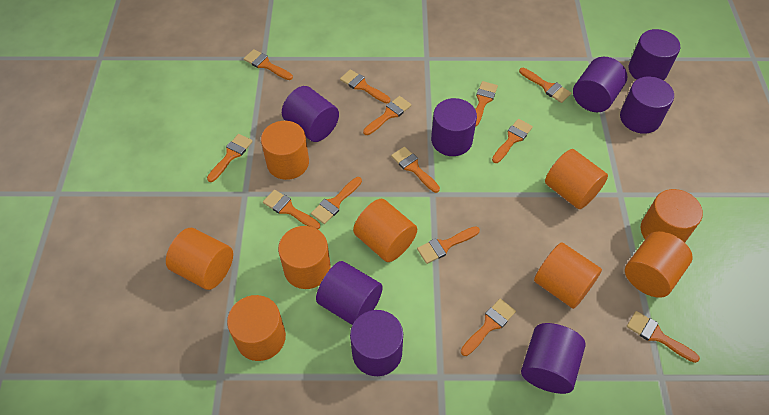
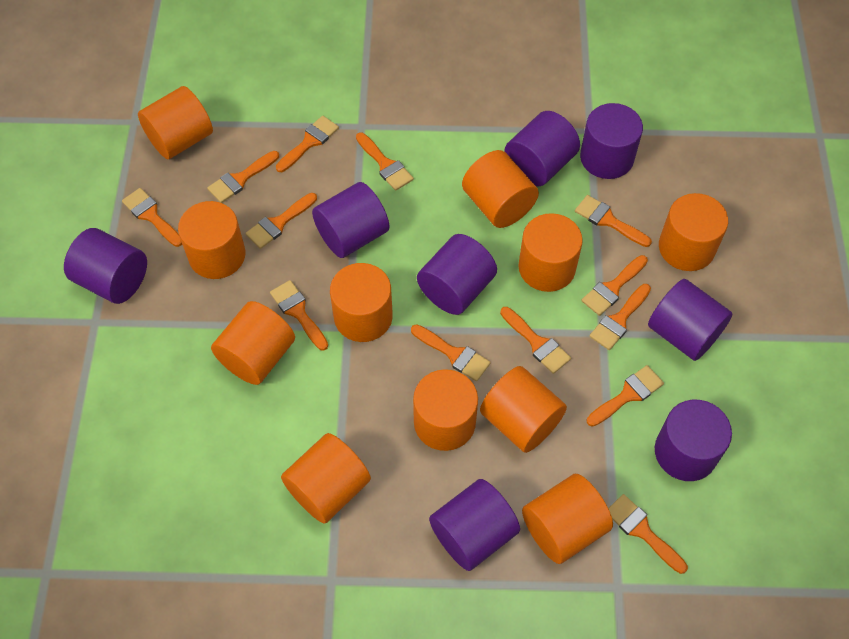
orange cylinder: 9 -> 11

